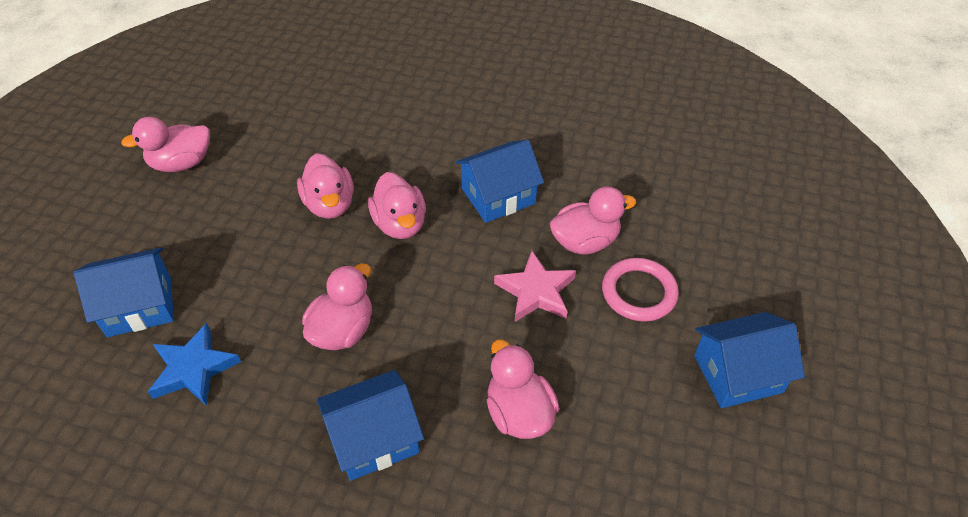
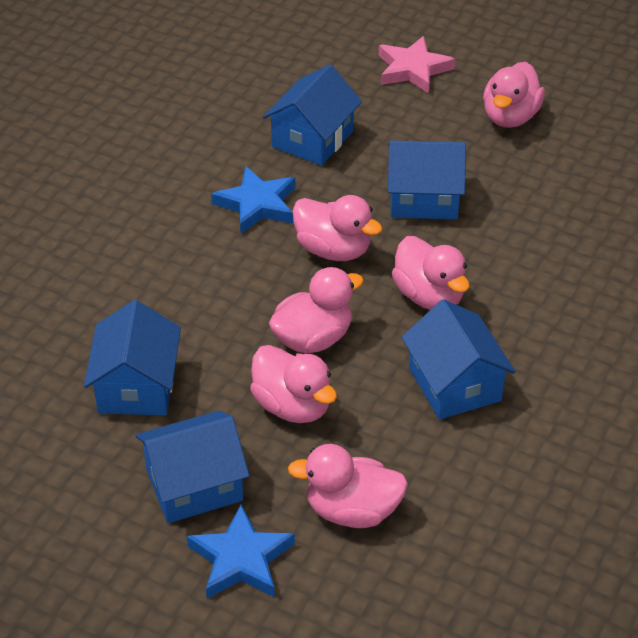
blue house: 4 -> 5
blue star: 1 -> 2
pink ring: 1 -> 0

